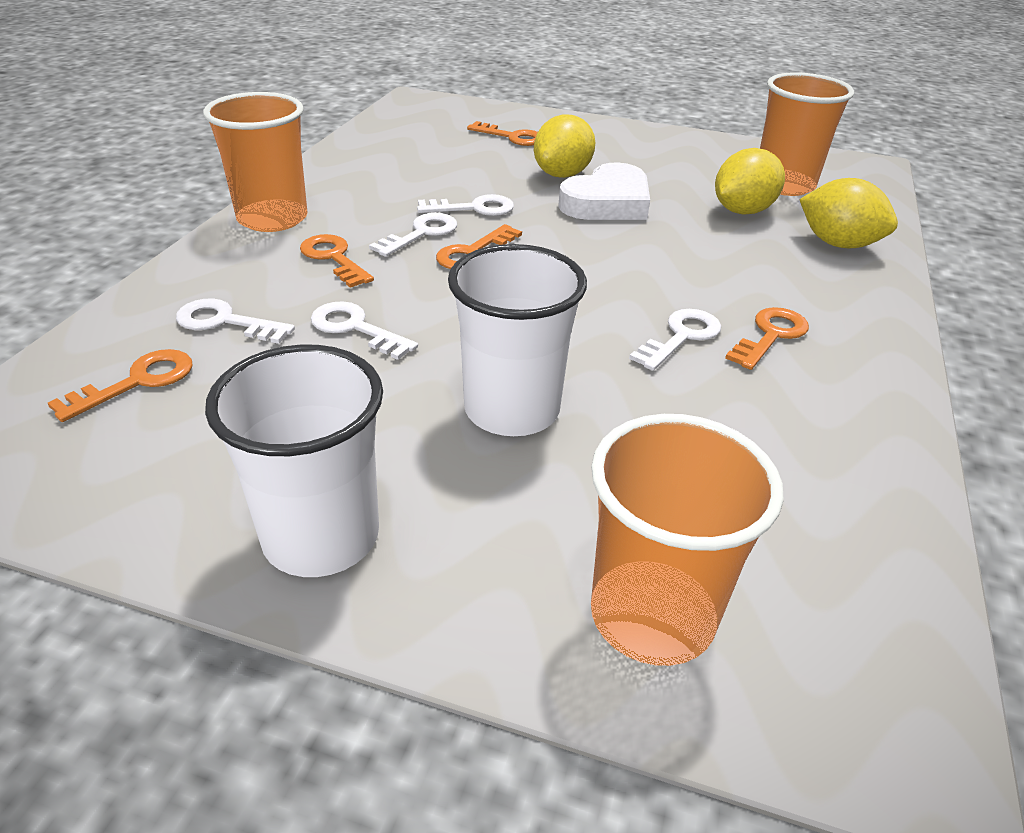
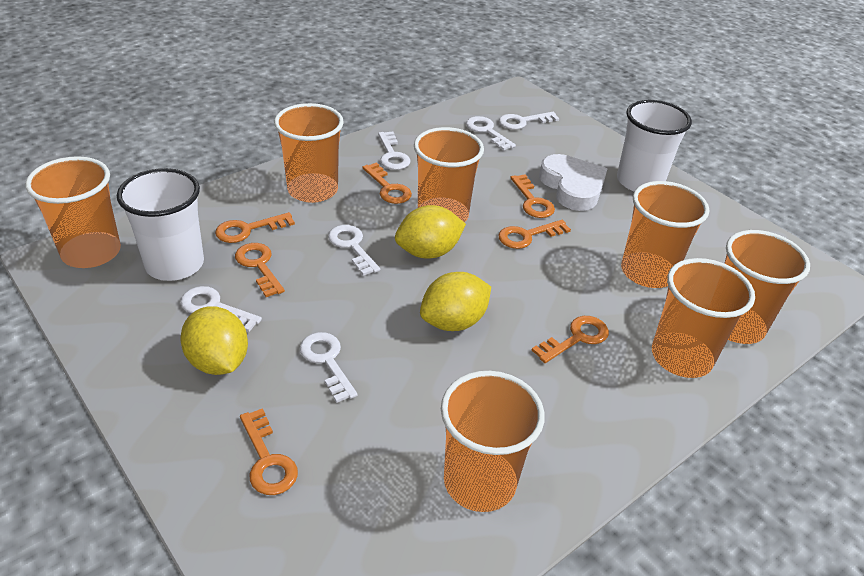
orange cup: 3 -> 7
orange key: 5 -> 7
white key: 5 -> 6

